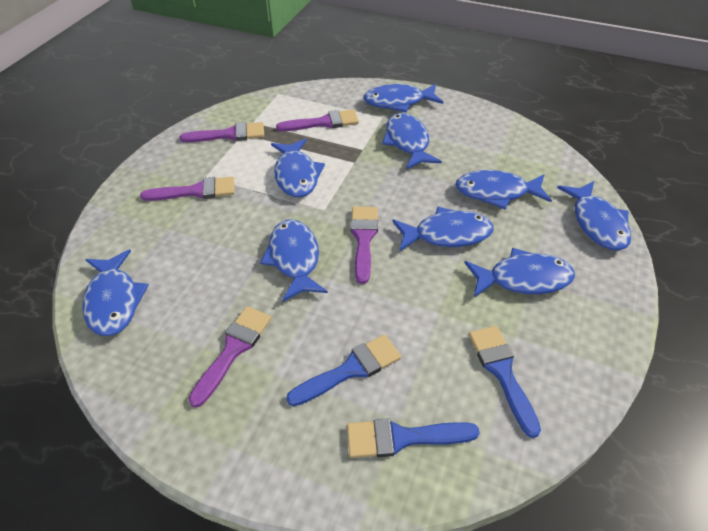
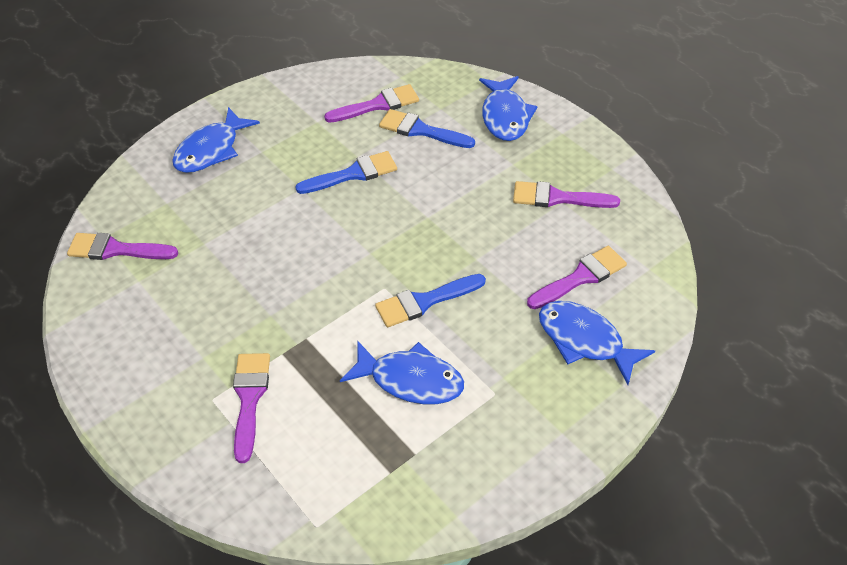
blue fish: 9 -> 4

